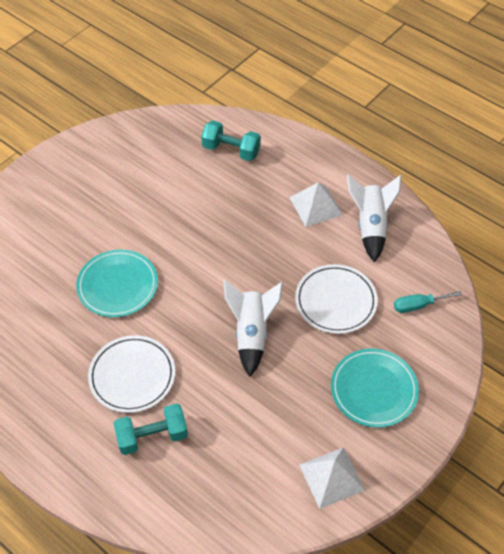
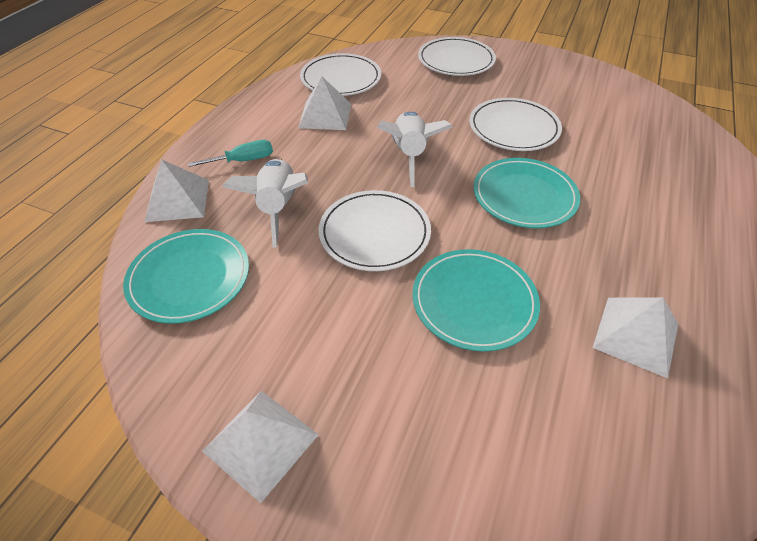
turquoise dumbbell: 2 -> 0
turquoise plate: 2 -> 3
white plate: 2 -> 4
white pyramid: 2 -> 4

